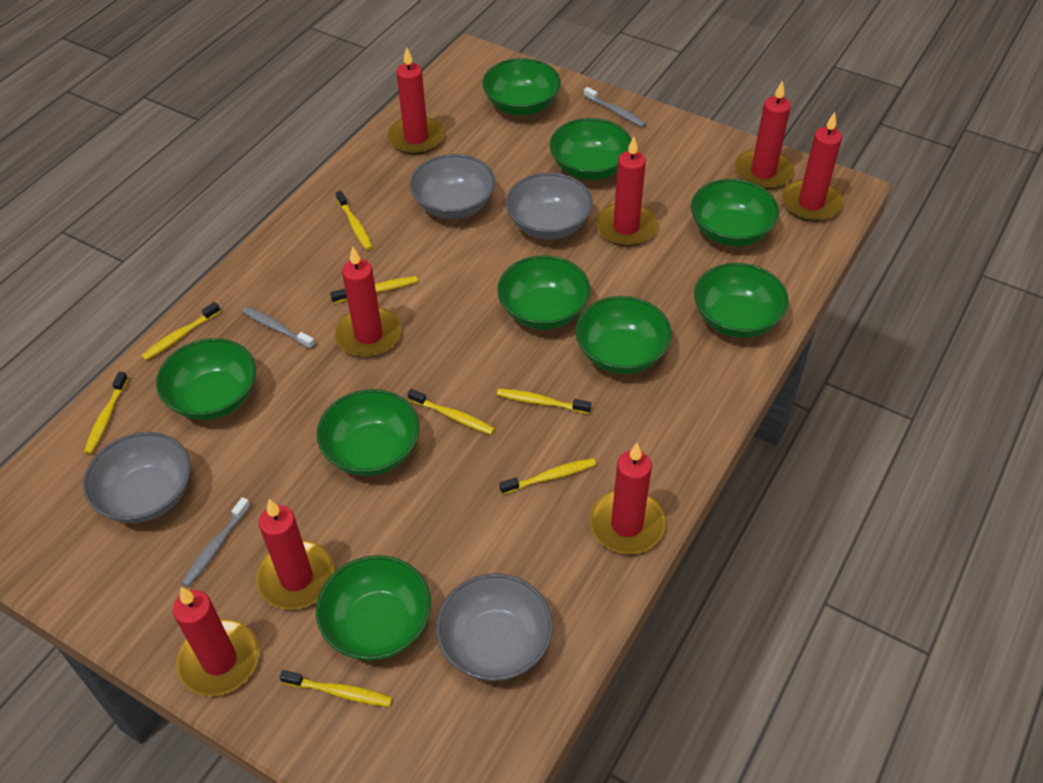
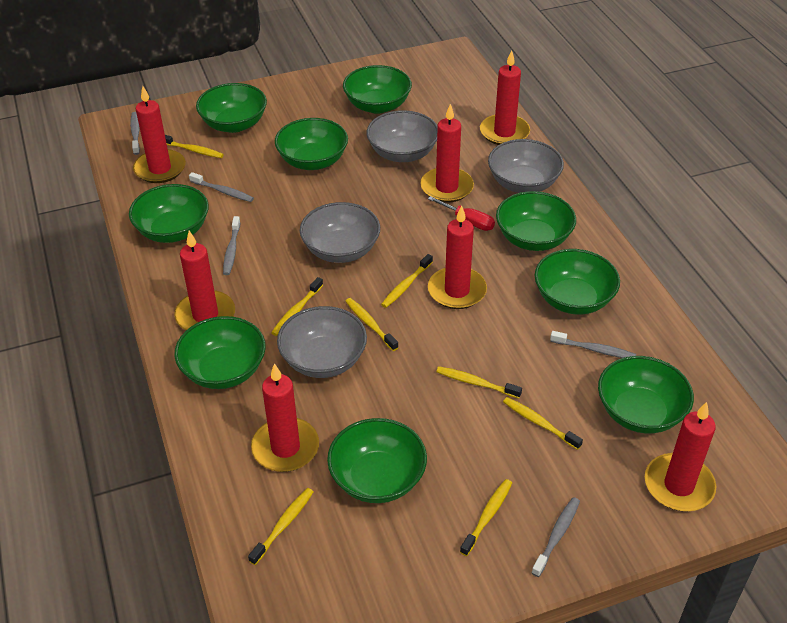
grey toothbrush: 3 -> 5
red candle: 8 -> 7
red screwdriver: 0 -> 1

